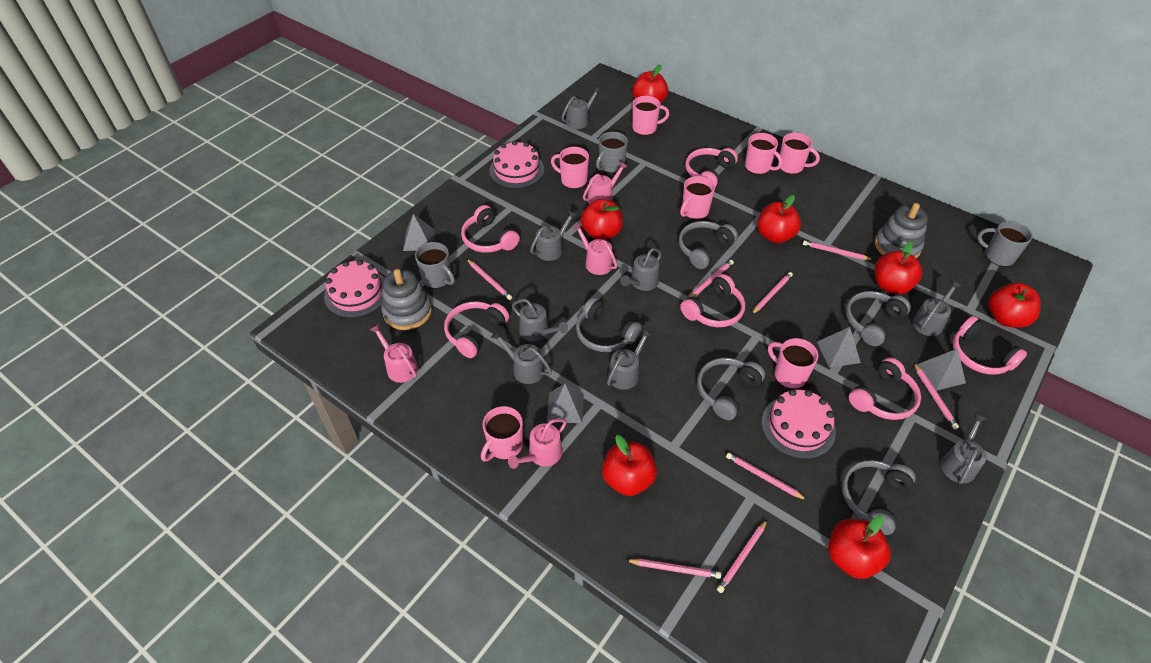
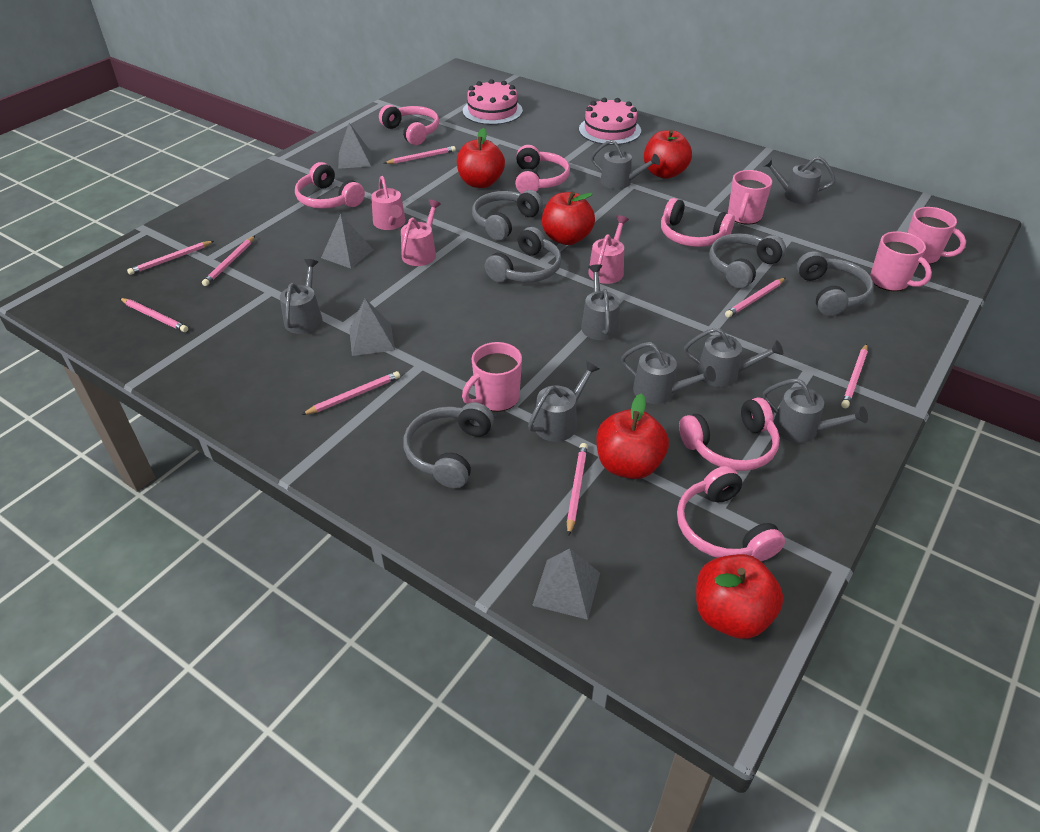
grey mug: 3 -> 0
grey stacking toy: 2 -> 0
pink cake: 3 -> 2
pink mug: 7 -> 4
pink watering can: 4 -> 3
red apple: 7 -> 5

